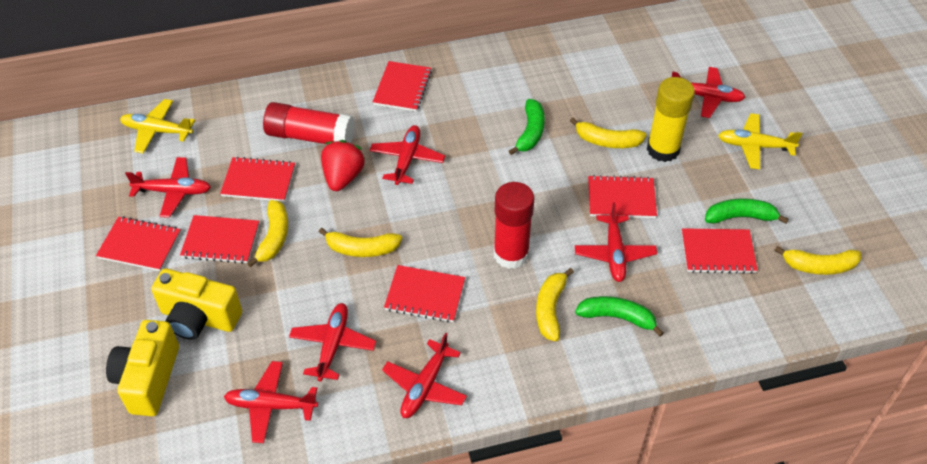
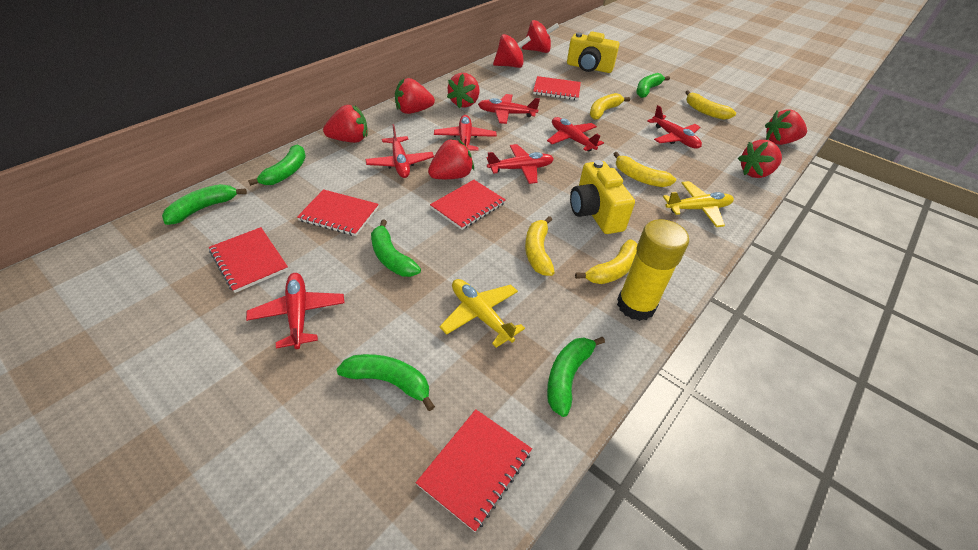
green banana: 3 -> 6
red glue stick: 2 -> 0
red notebook: 7 -> 5
red spinning top: 0 -> 2
red strawberry: 1 -> 6

